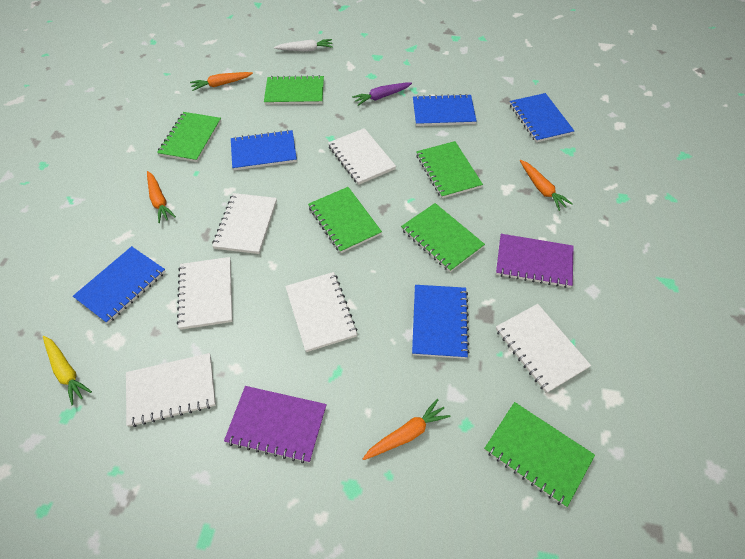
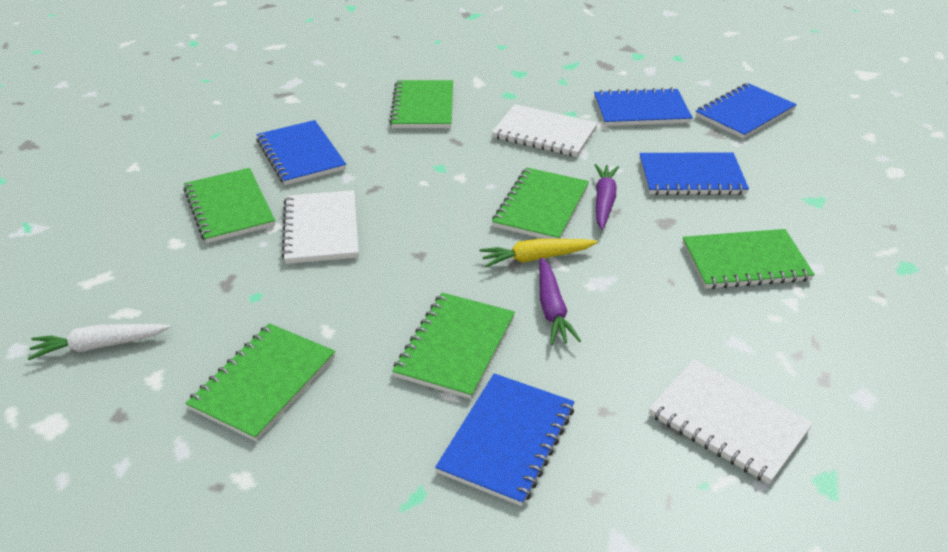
orange carrot: 4 -> 0
purple carrot: 1 -> 2
purple notebook: 2 -> 0
white notebook: 6 -> 3

